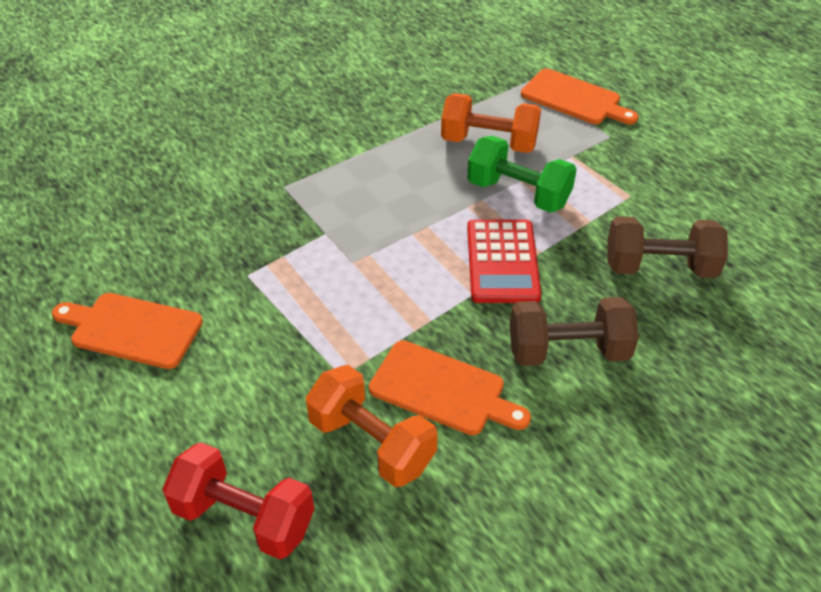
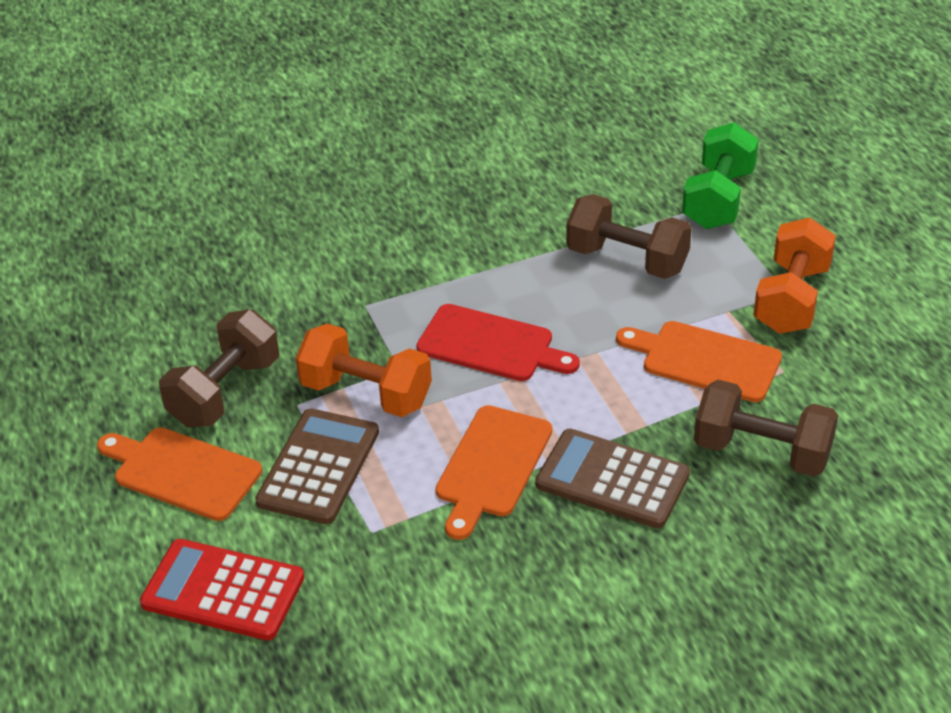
brown calculator: 0 -> 2
brown dumbbell: 2 -> 3
red cutting board: 0 -> 1
red dumbbell: 1 -> 0

